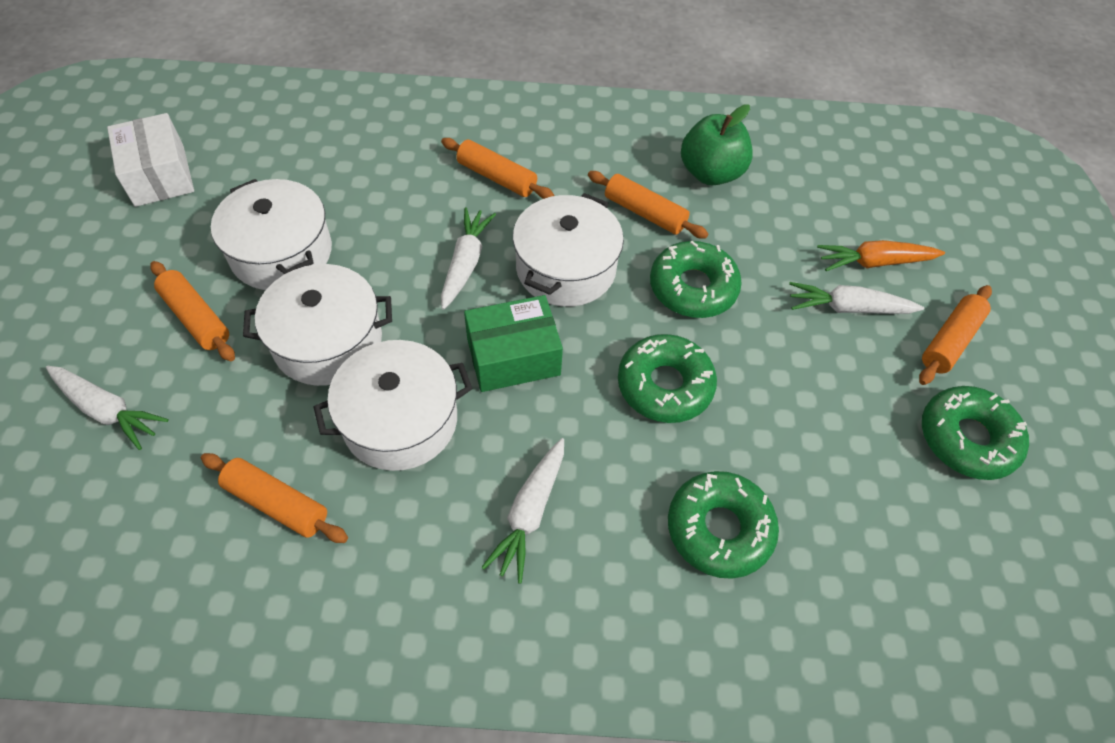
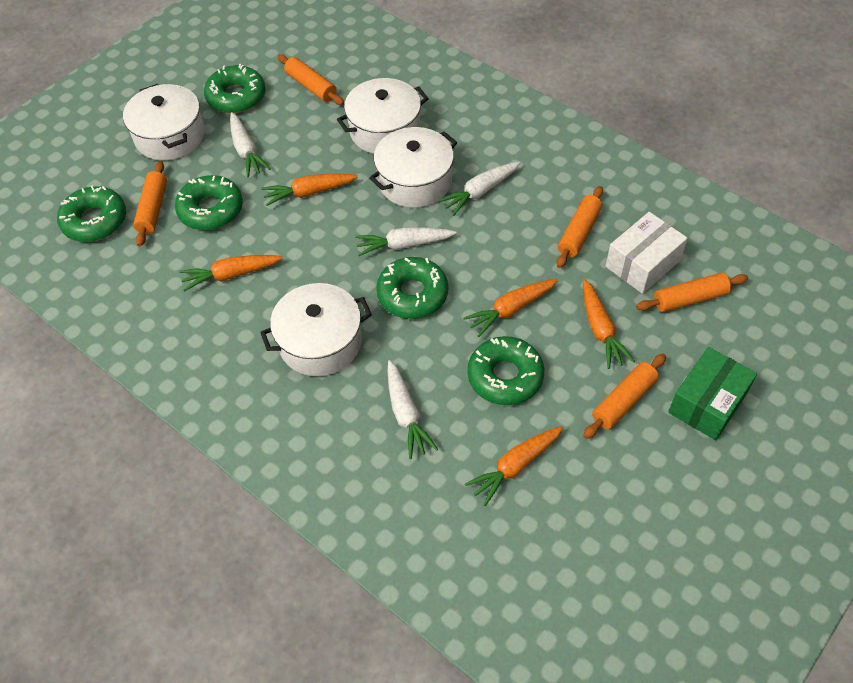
green apple: 1 -> 0
green donut: 4 -> 5
orange carrot: 1 -> 5

